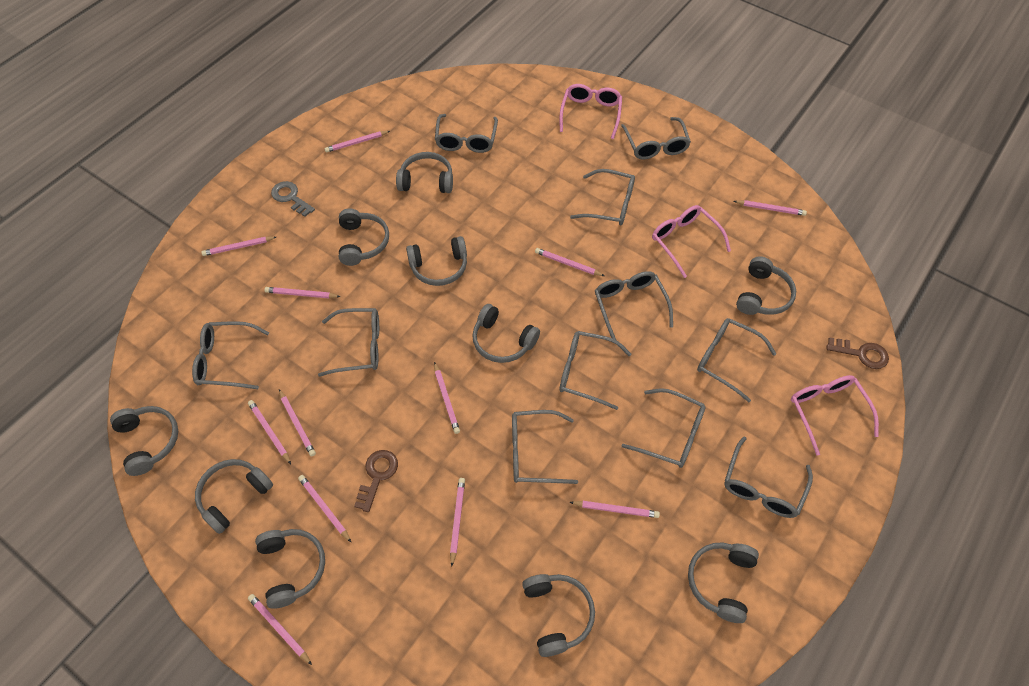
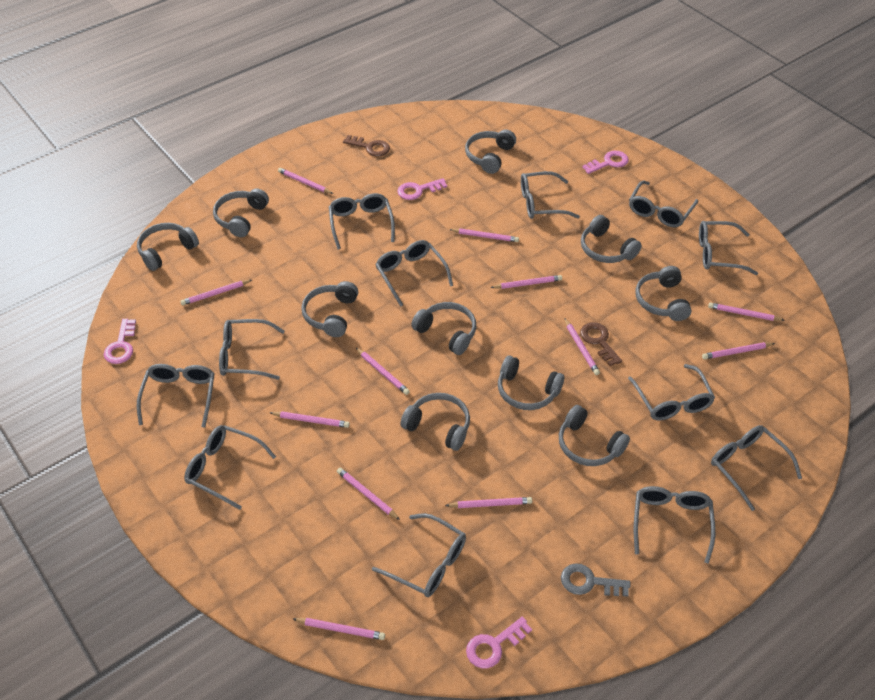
grey glasses: 11 -> 12
pink glasses: 3 -> 0
pink key: 0 -> 4

